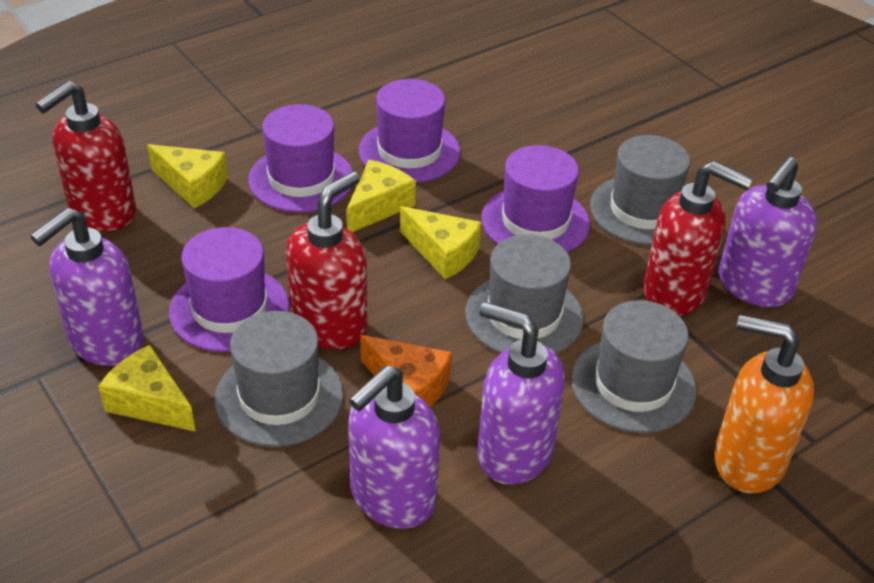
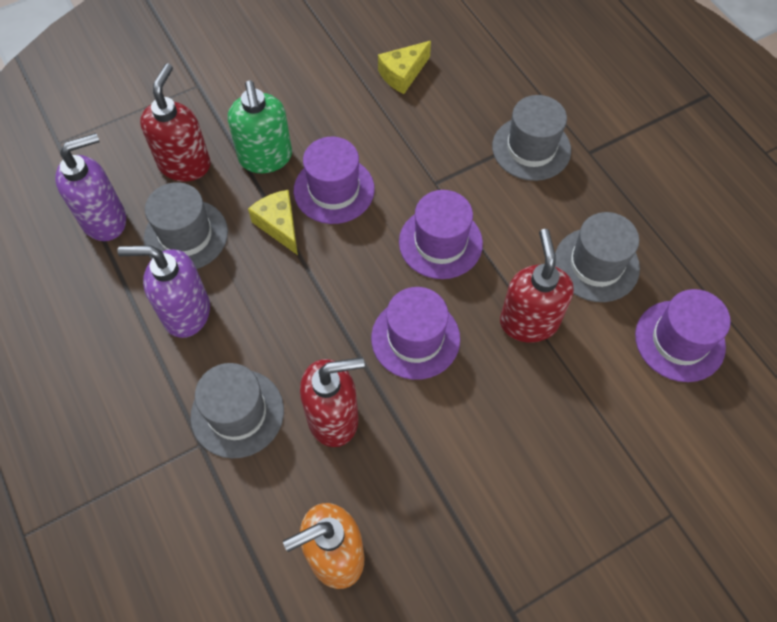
green soap dispenser: 0 -> 1
orange cheese: 1 -> 0
purple soap dispenser: 4 -> 2
yellow cheese: 4 -> 2

